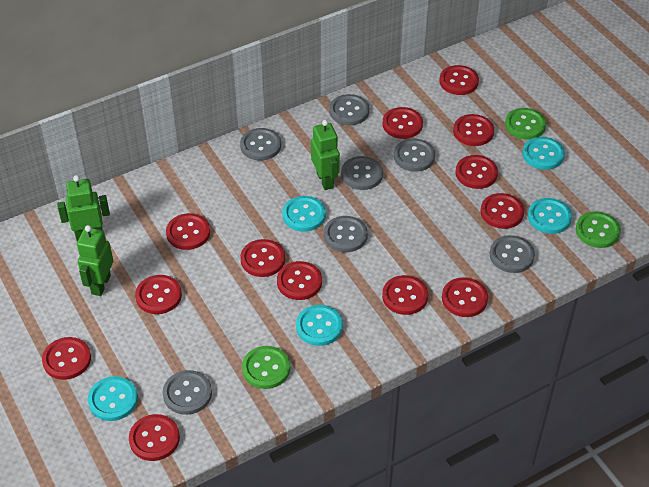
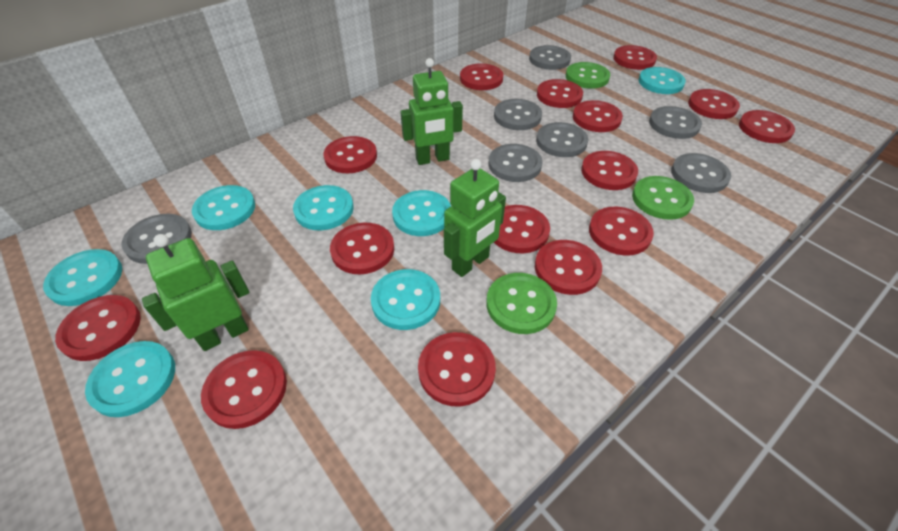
red button: 13 -> 15
turquoise button: 5 -> 7

